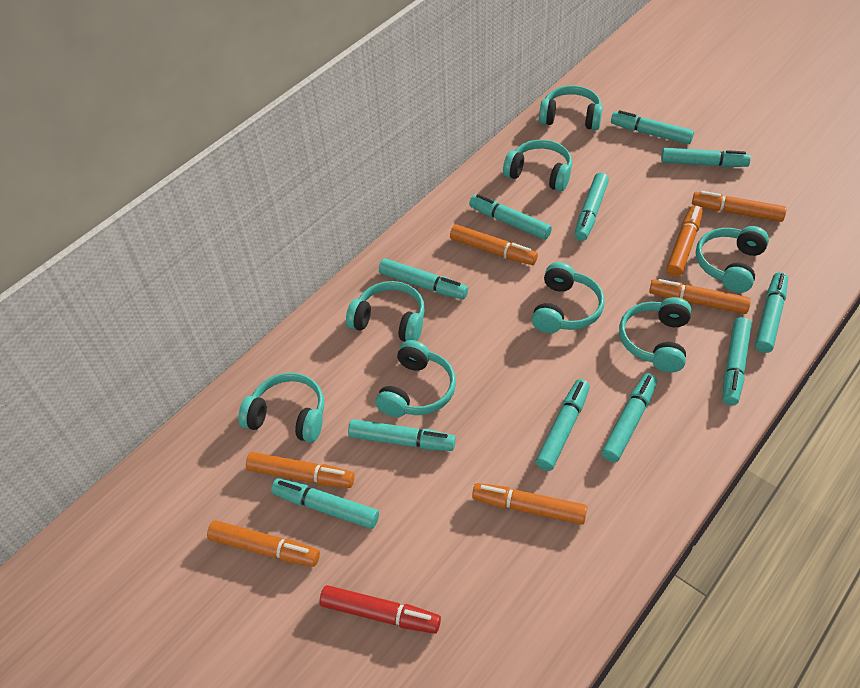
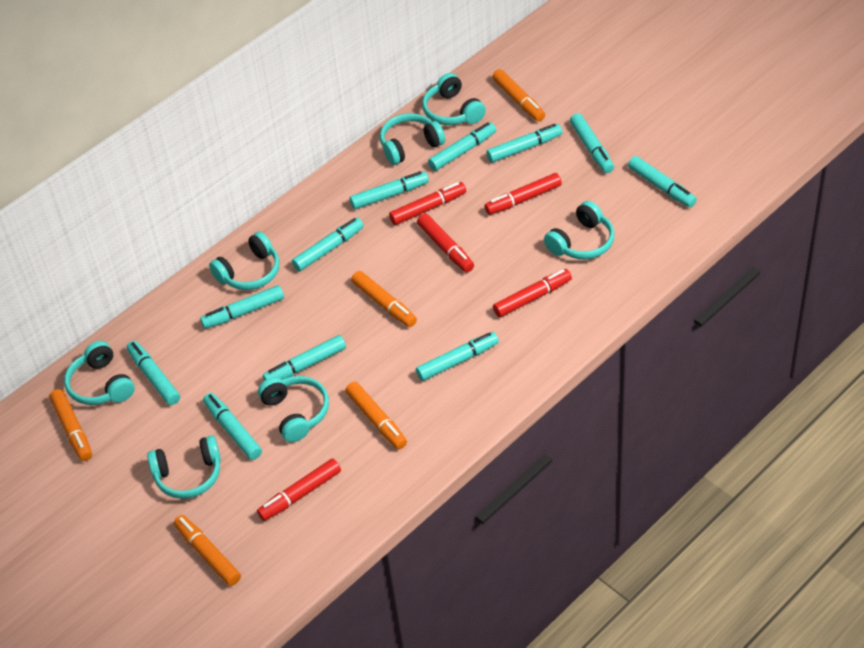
orange marker: 7 -> 5
red marker: 1 -> 5
turquoise headphones: 8 -> 7

